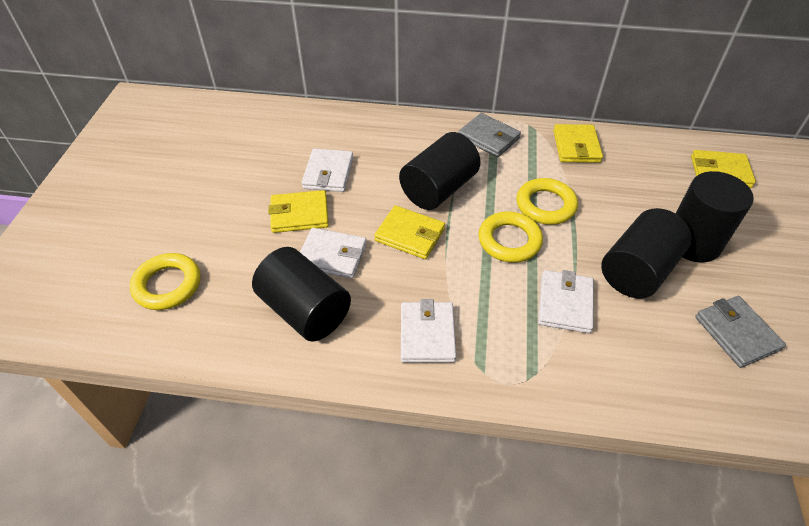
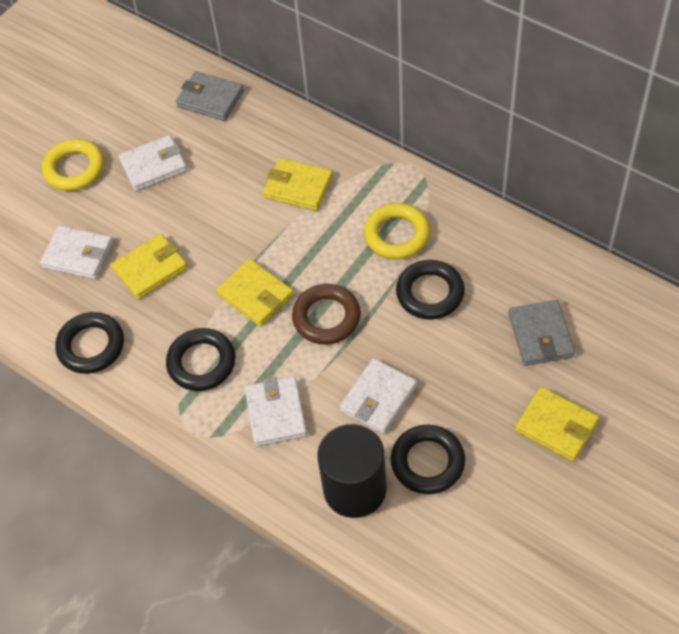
black cylinder: 4 -> 1
black ring: 0 -> 4
brown ring: 0 -> 1
yellow ring: 3 -> 2

